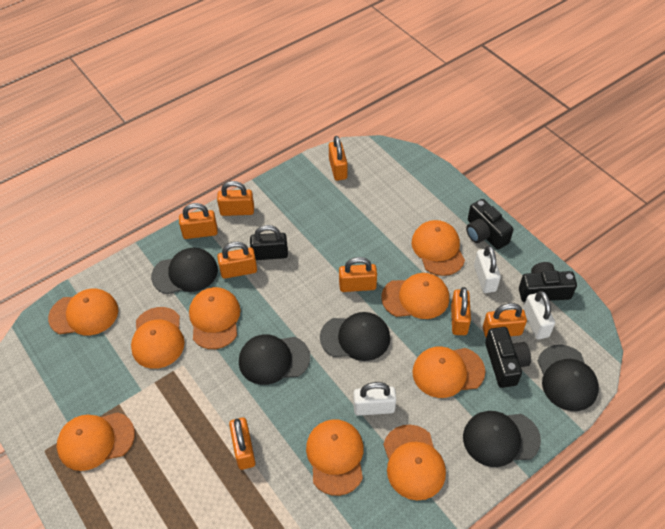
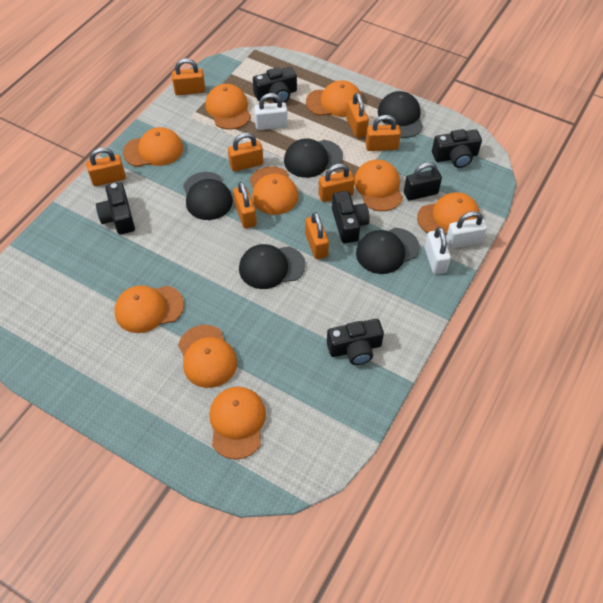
black camera: 3 -> 5

